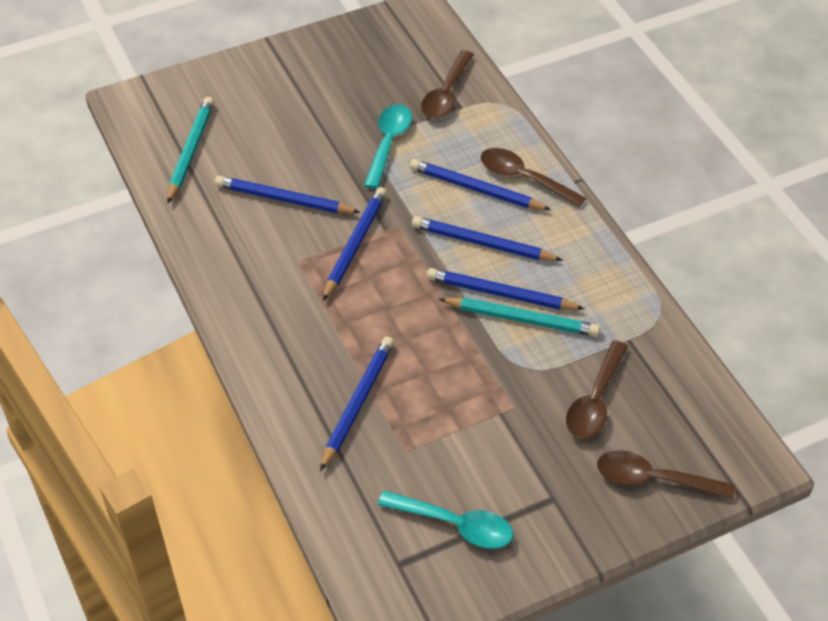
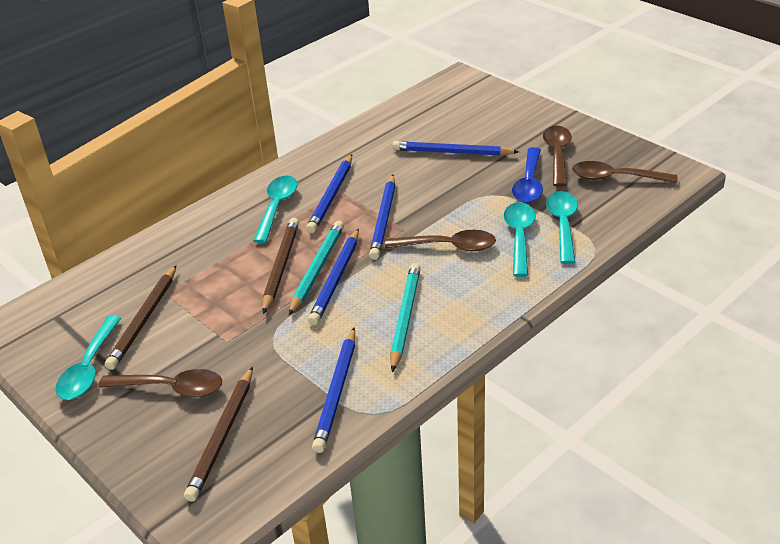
blue pencil: 6 -> 5
blue spoon: 0 -> 1
brown pencil: 0 -> 3
turquoise spoon: 2 -> 4

